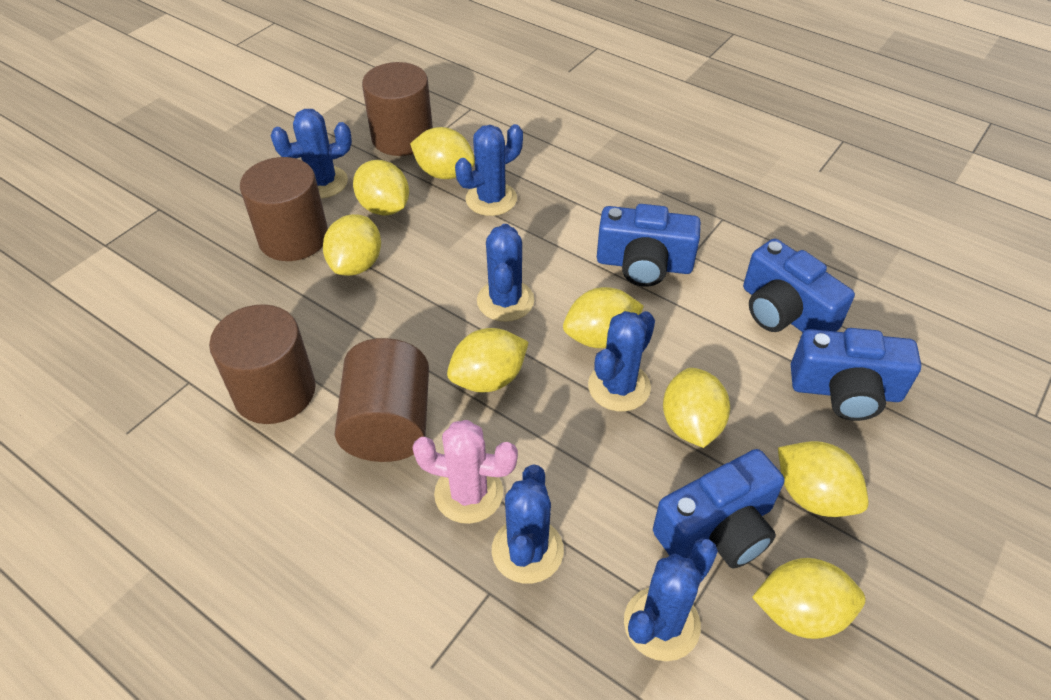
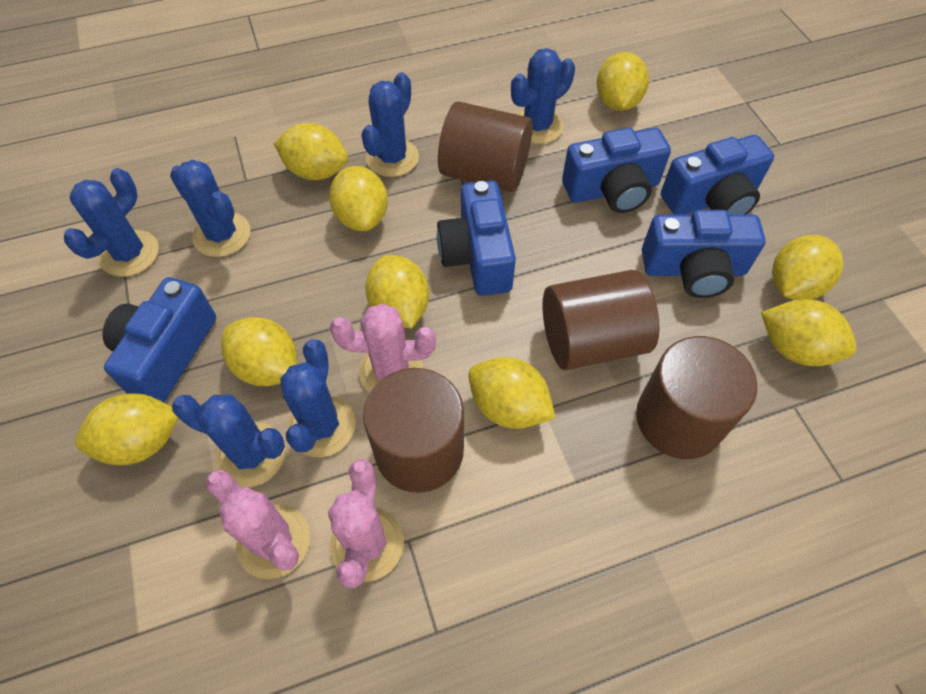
blue camera: 4 -> 5
pink cactus: 1 -> 3
yellow lemon: 8 -> 9

